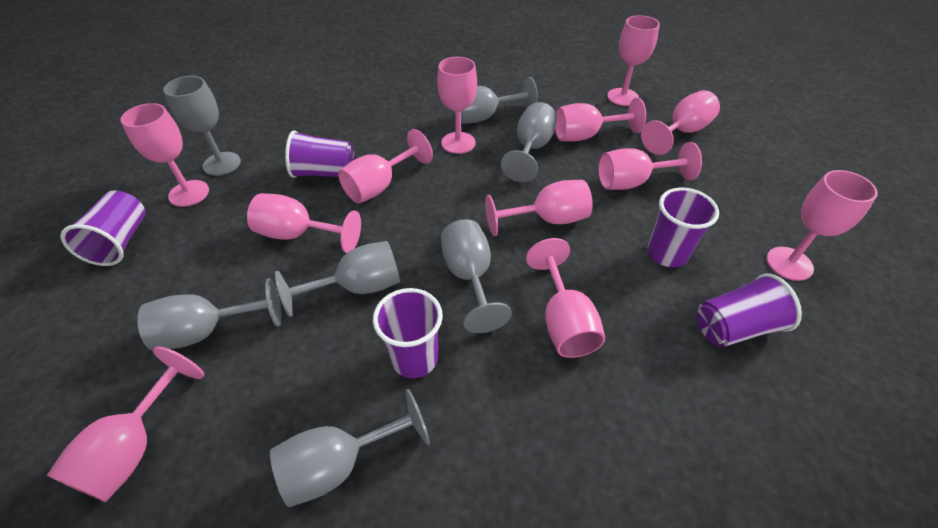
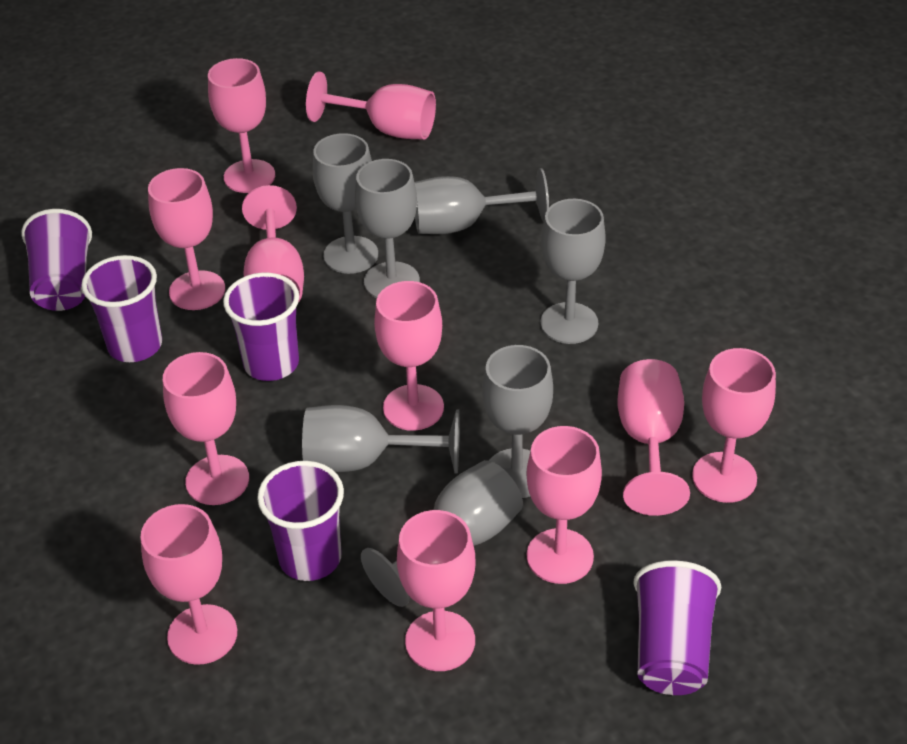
pink goblet: 12 -> 11

